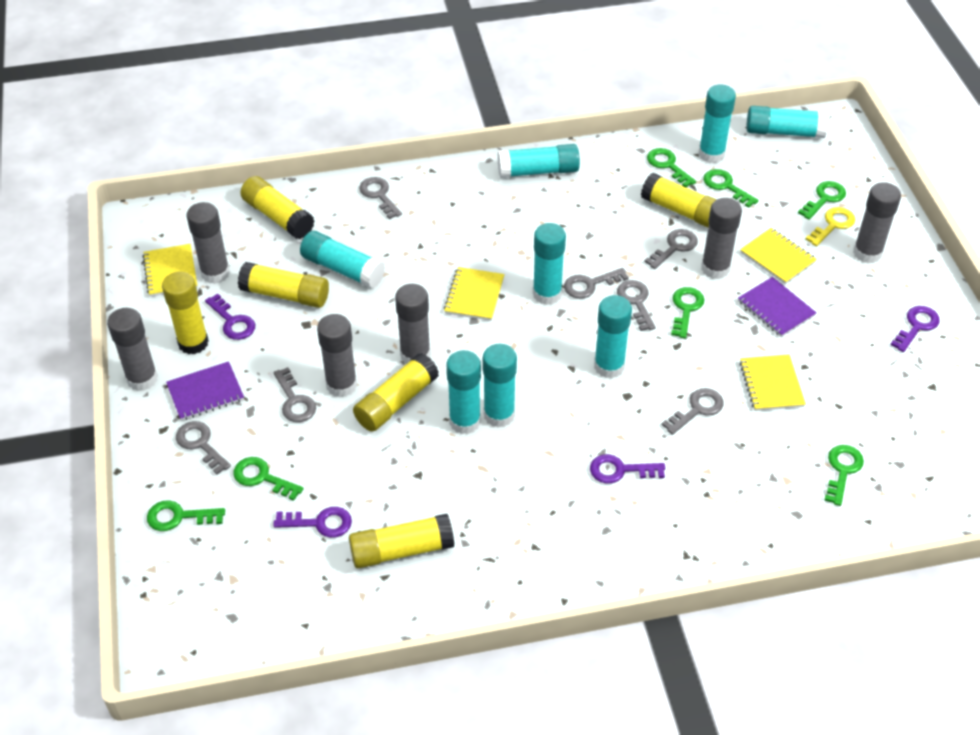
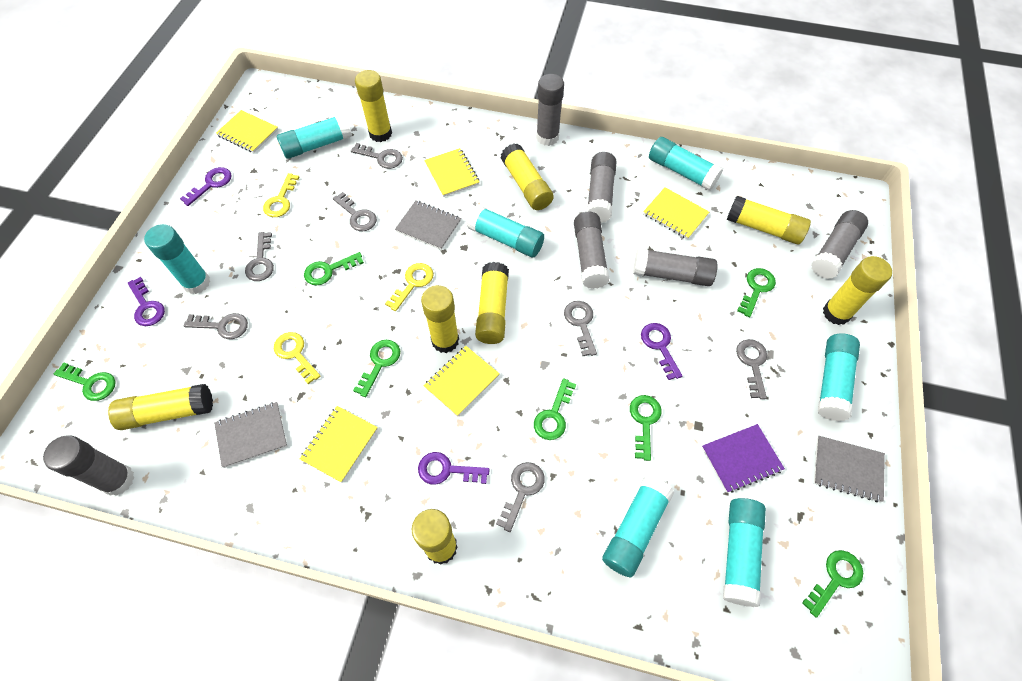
grey notebook: 0 -> 3
purple notebook: 2 -> 1
turquoise glue stick: 8 -> 7
yellow glue stick: 6 -> 8
yellow key: 1 -> 3
yellow notebook: 4 -> 5

